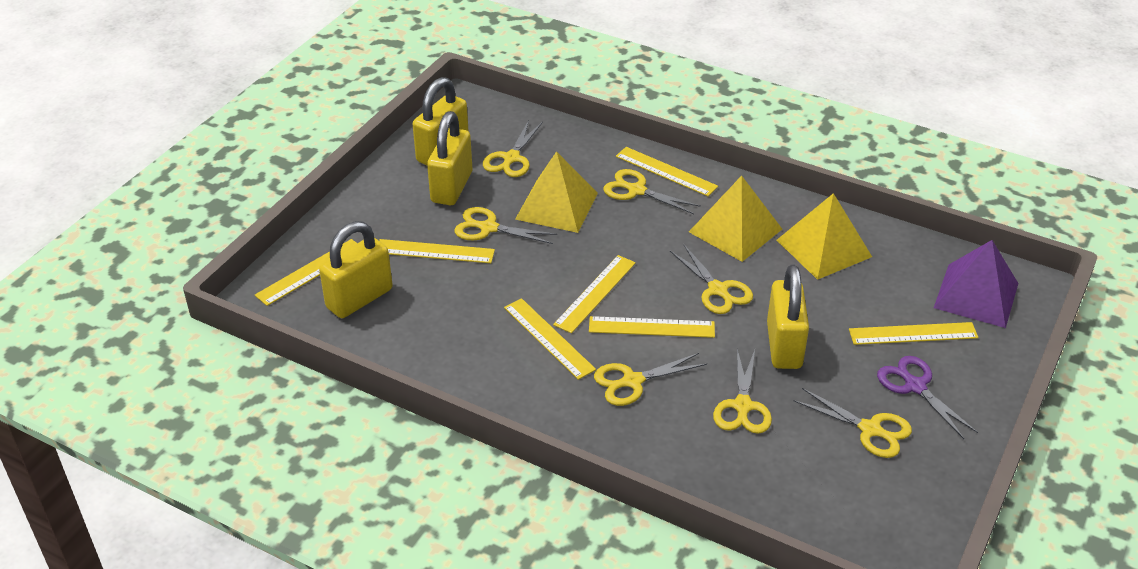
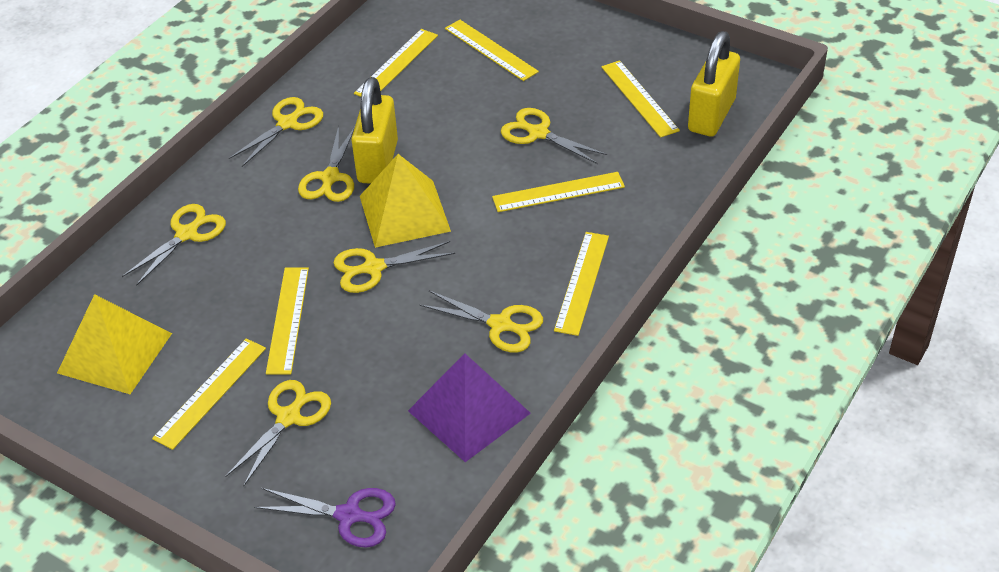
yellow padlock: 4 -> 2
yellow pyramid: 3 -> 2

